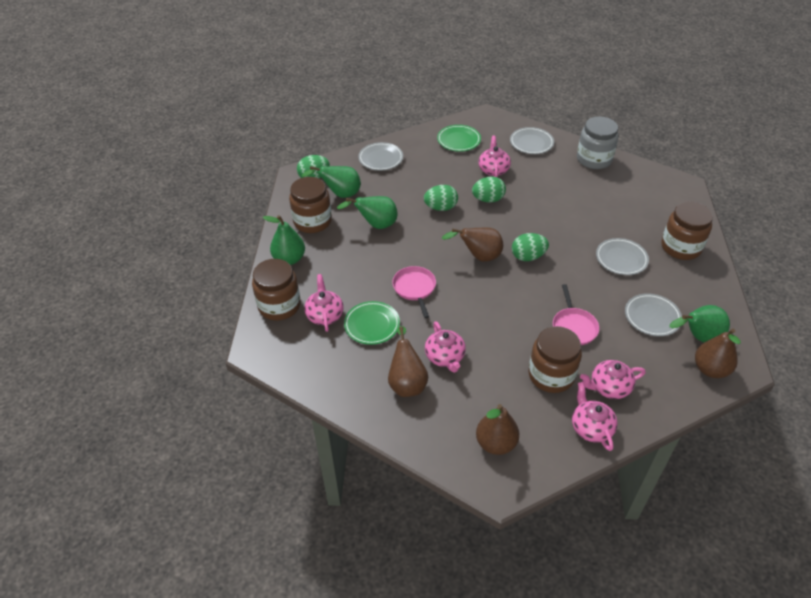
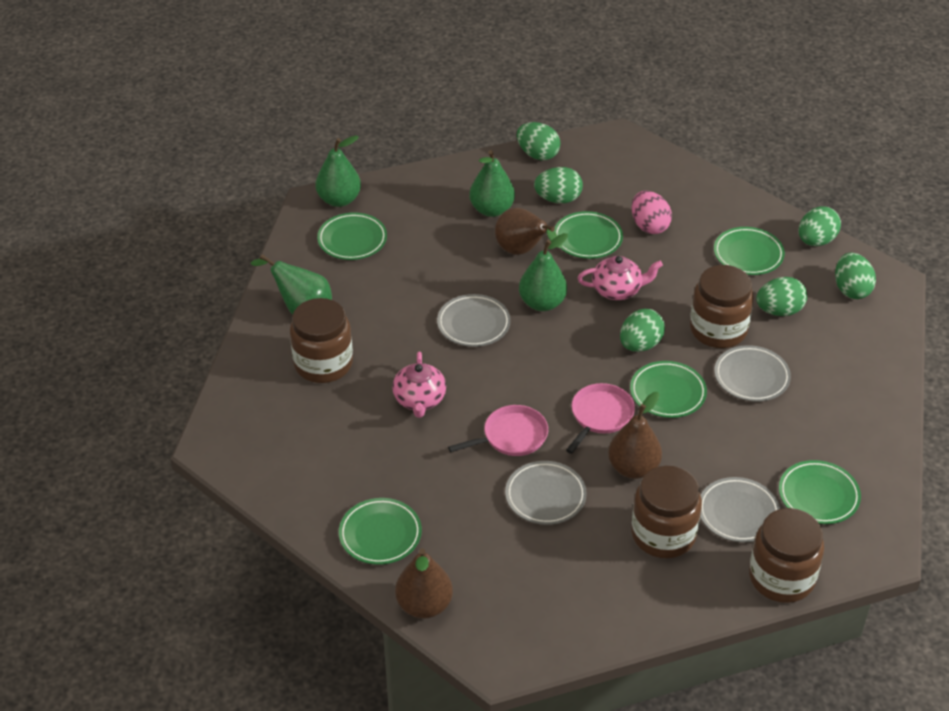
brown pear: 4 -> 3
green egg: 4 -> 6
green plate: 2 -> 6
grey jar: 1 -> 0
pink egg: 0 -> 1
pink teapot: 5 -> 2

